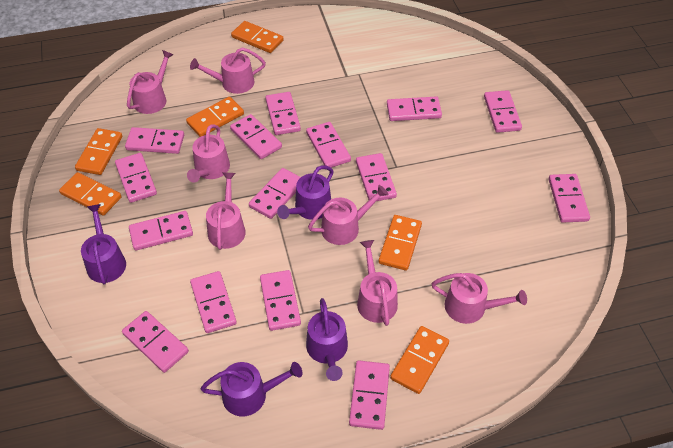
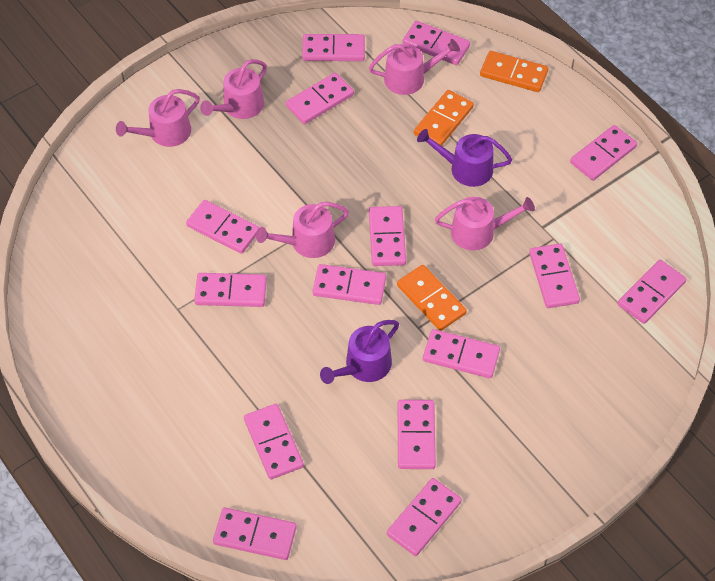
orange domino: 6 -> 3
pink watering can: 7 -> 5
purple watering can: 4 -> 2

